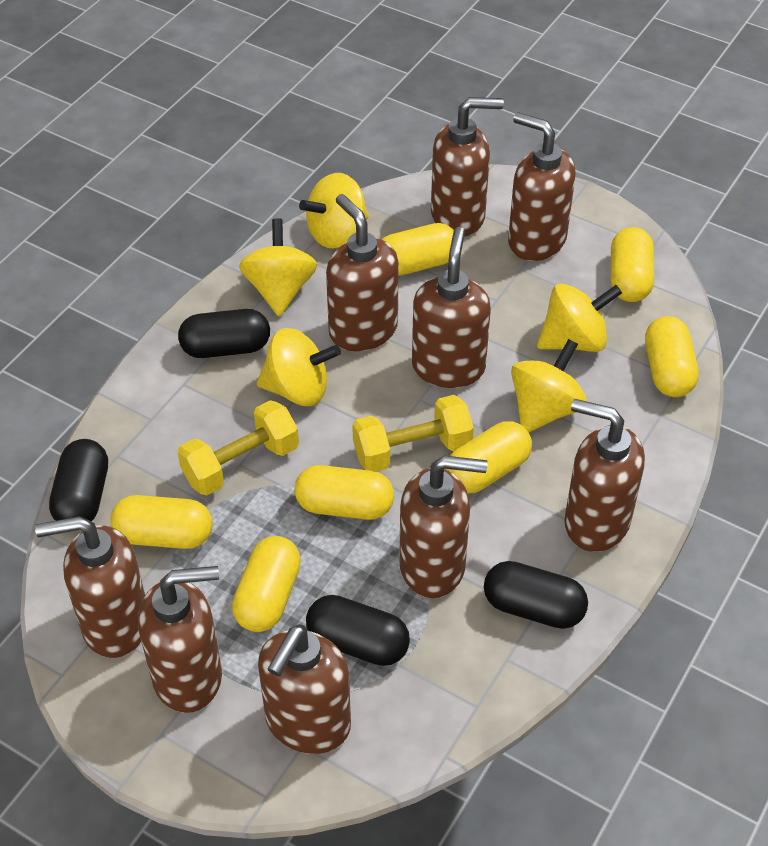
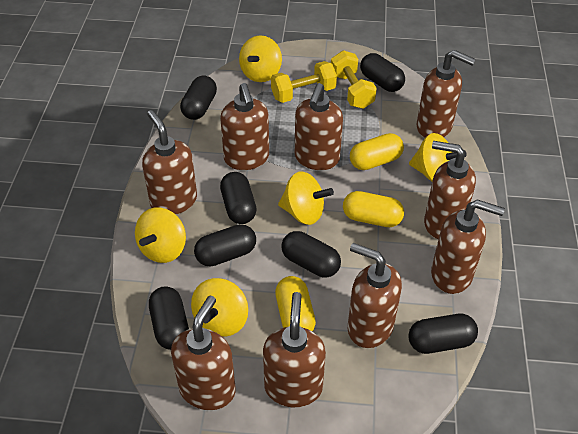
black capsule: 4 -> 7
yellow capsule: 7 -> 3

